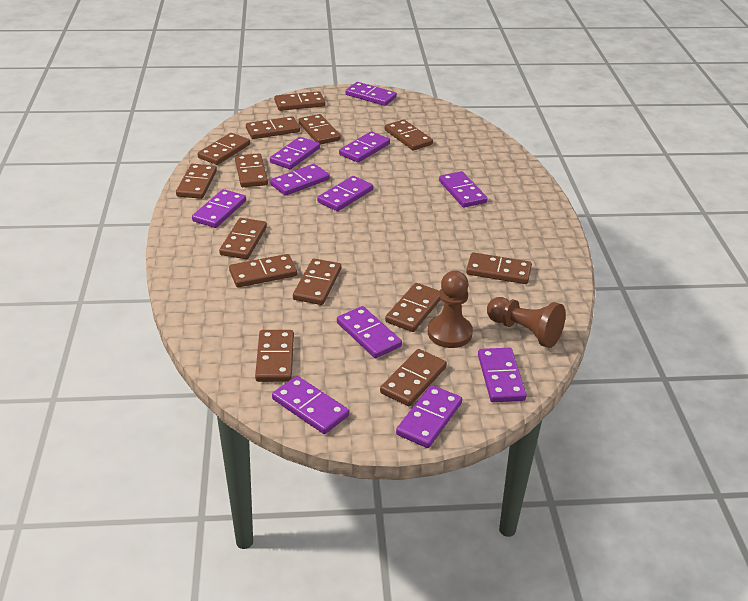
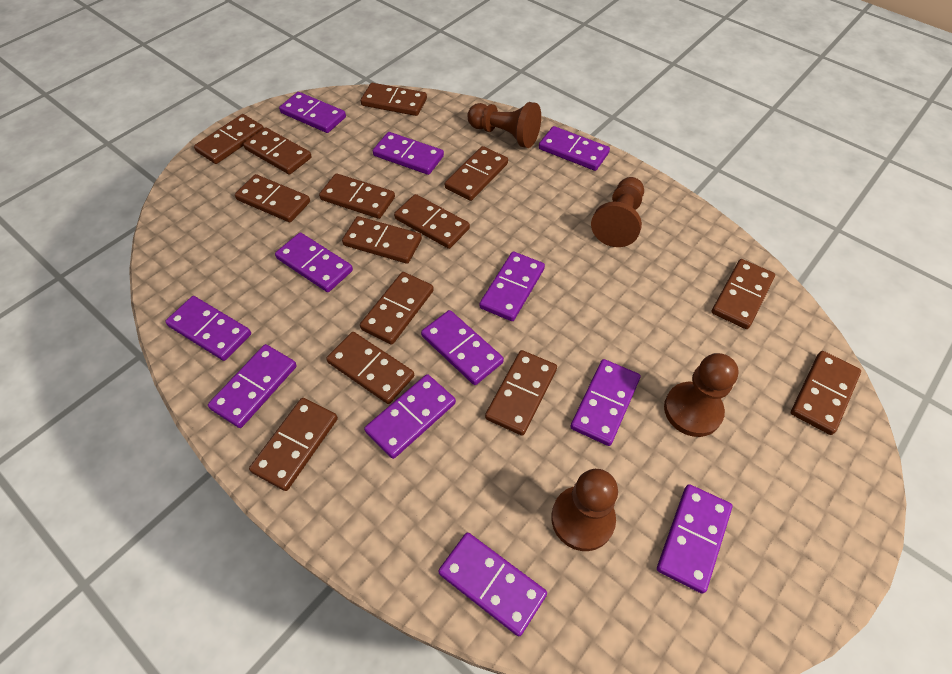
brown pawn: 2 -> 4
purple domino: 11 -> 12

